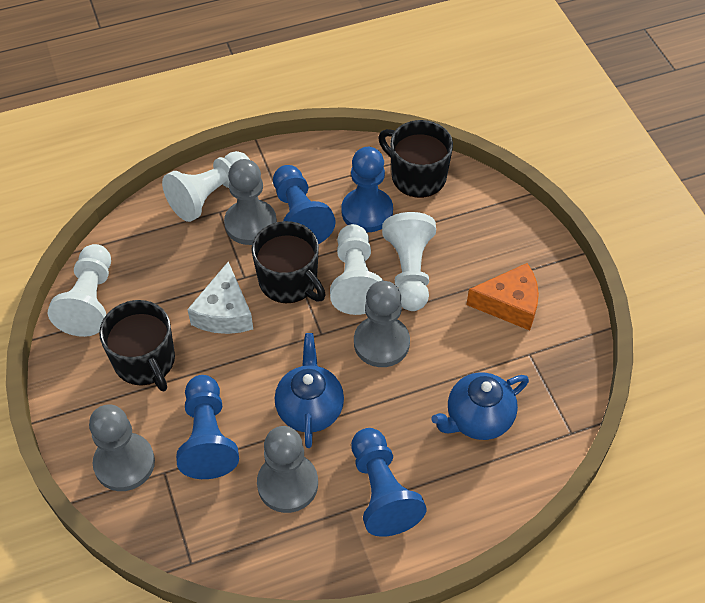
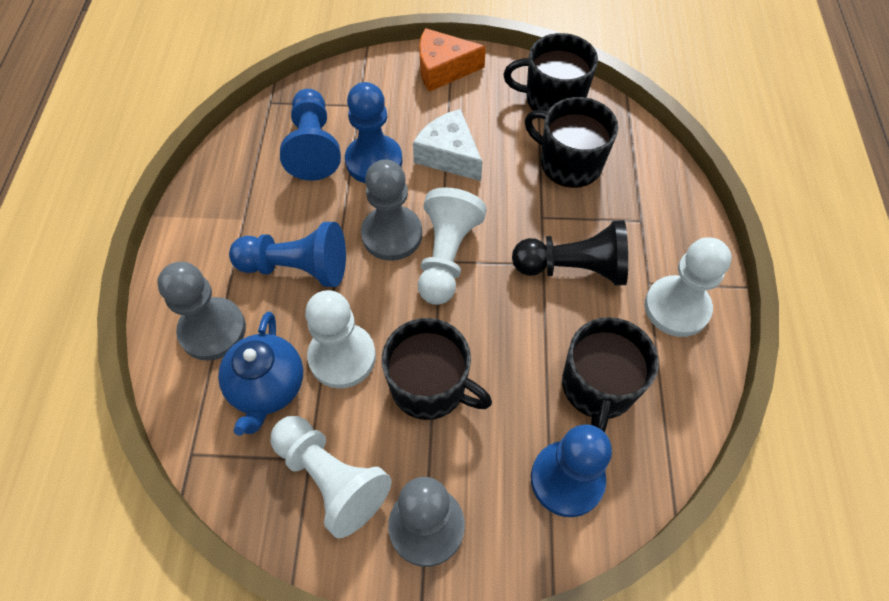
black mug: 3 -> 4
black pawn: 0 -> 1
blue teapot: 2 -> 1
grey pawn: 4 -> 3

